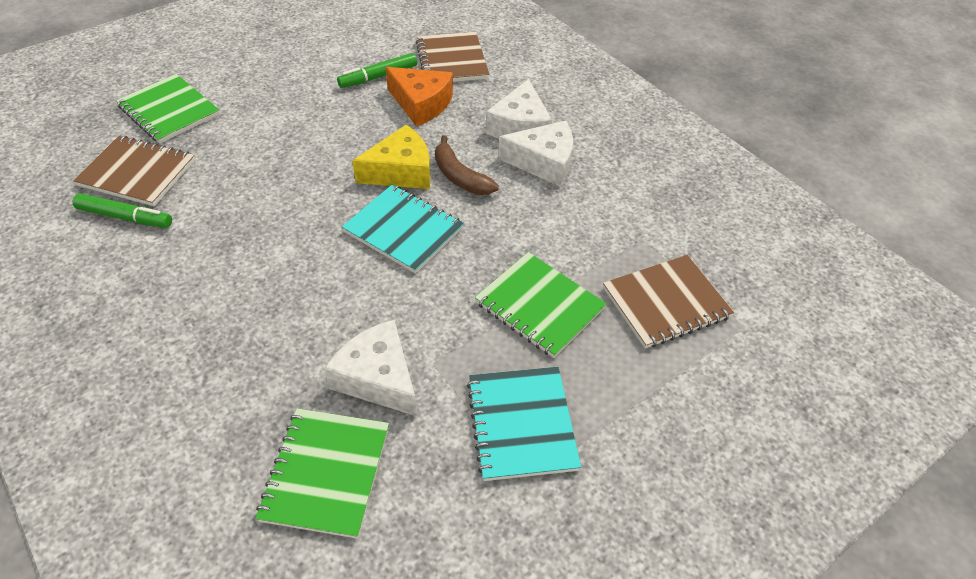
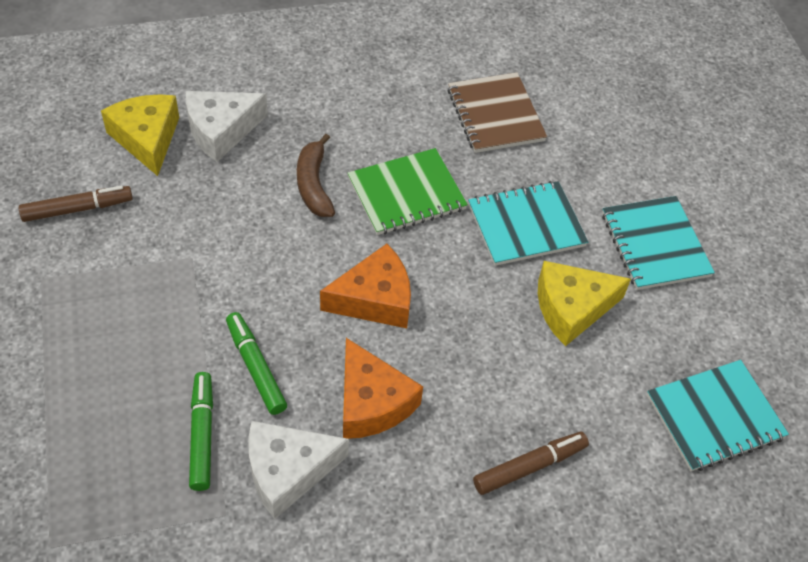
brown marker: 0 -> 2
brown notebook: 3 -> 1
green notebook: 3 -> 1
orange cheese: 1 -> 2
turquoise notebook: 2 -> 3
white cheese: 3 -> 2
yellow cheese: 1 -> 2

